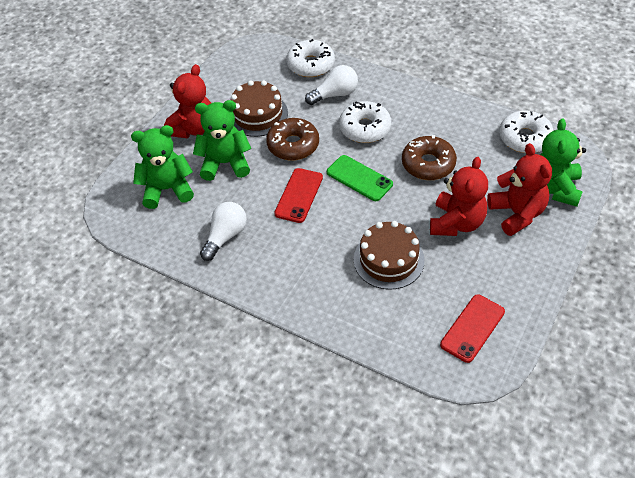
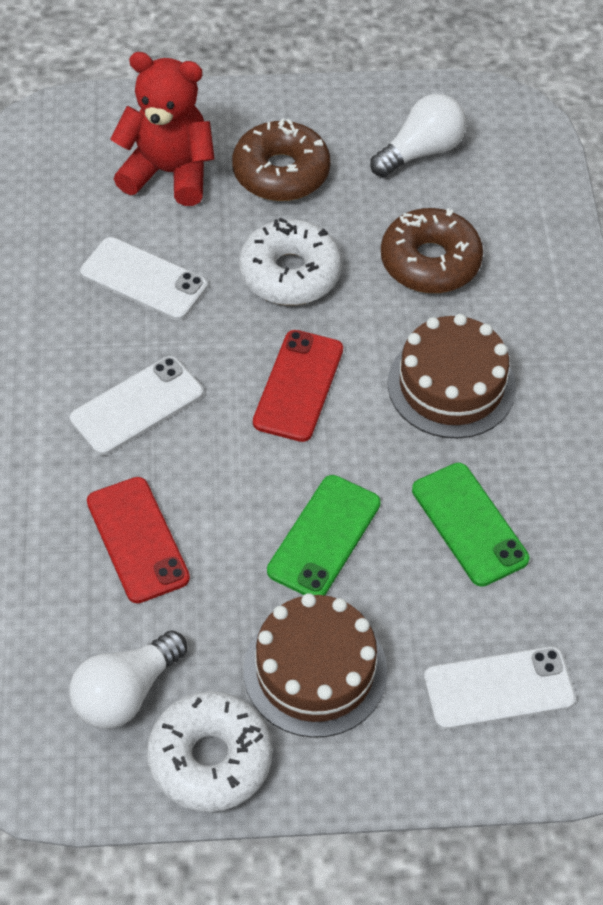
green phone: 1 -> 2
green teddy bear: 3 -> 0
red teddy bear: 3 -> 1
white donut: 3 -> 2
white phone: 0 -> 3

